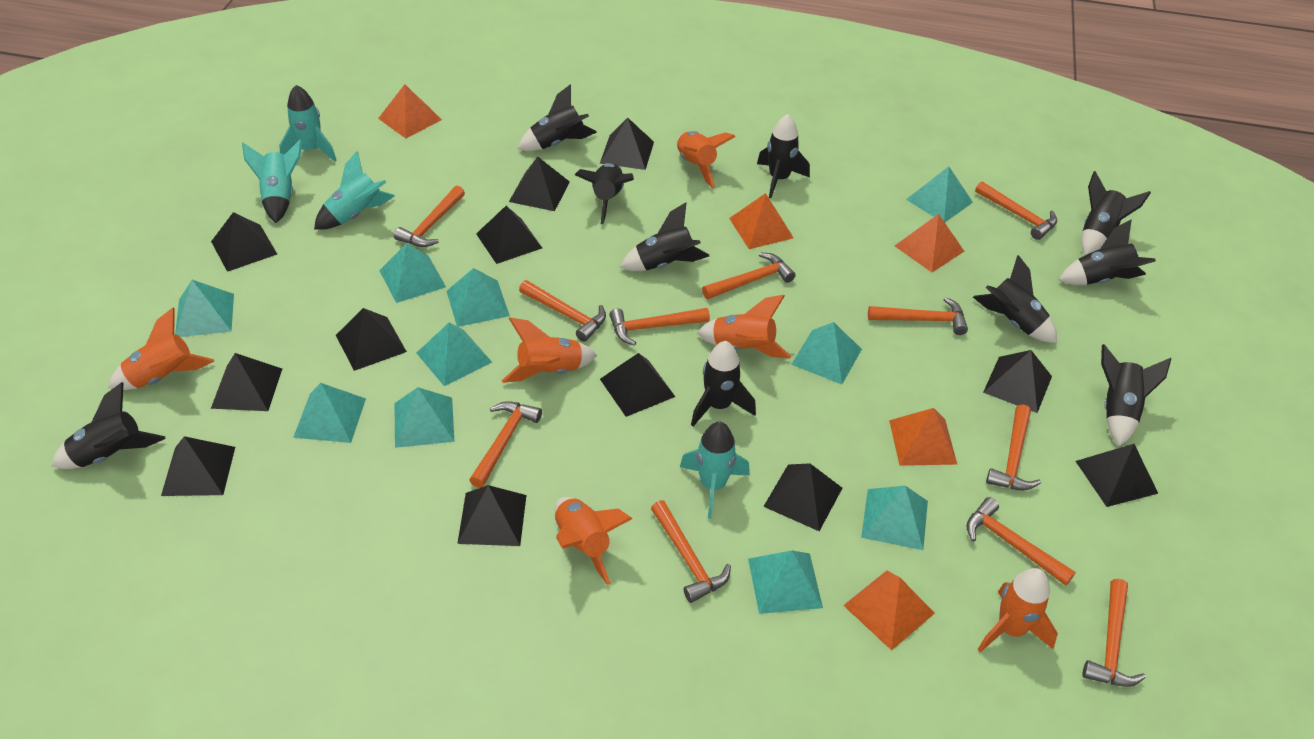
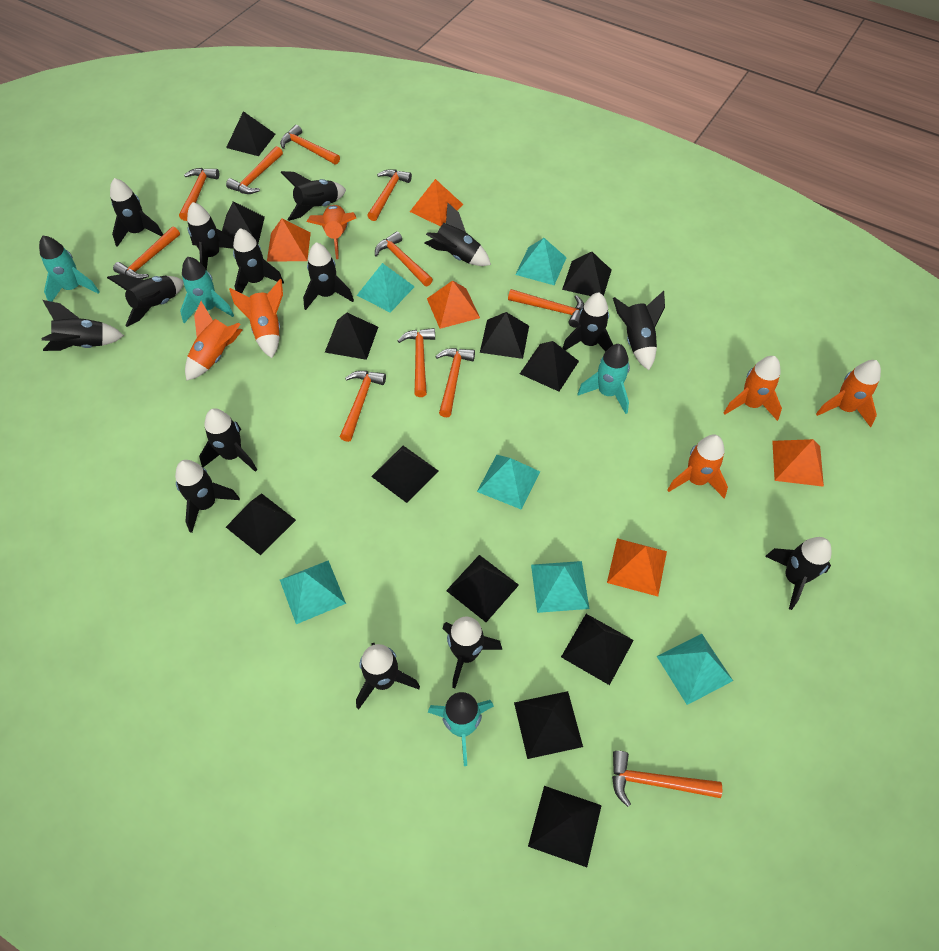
black rocket: 10 -> 15
turquoise pyramid: 10 -> 6

